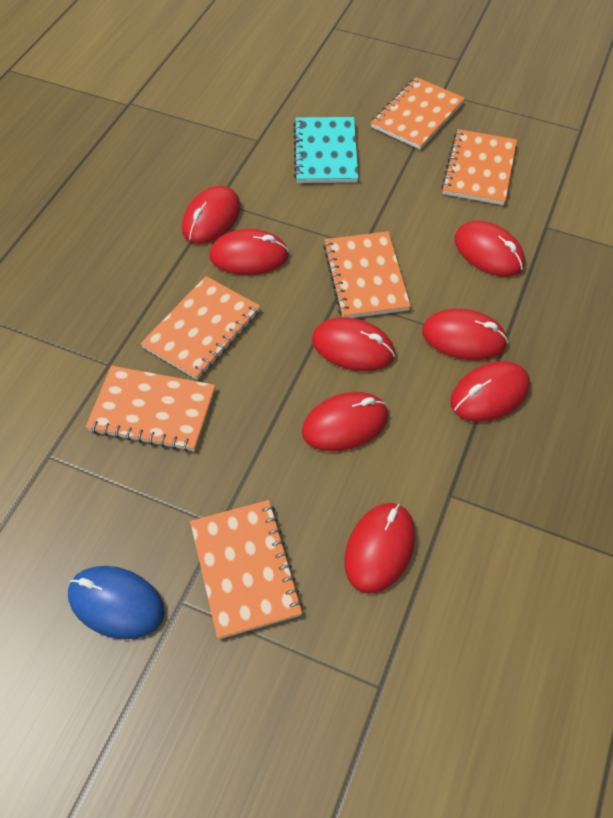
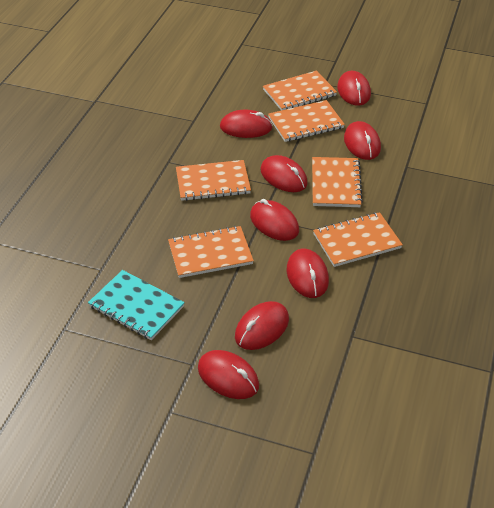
blue mouse: 1 -> 0

